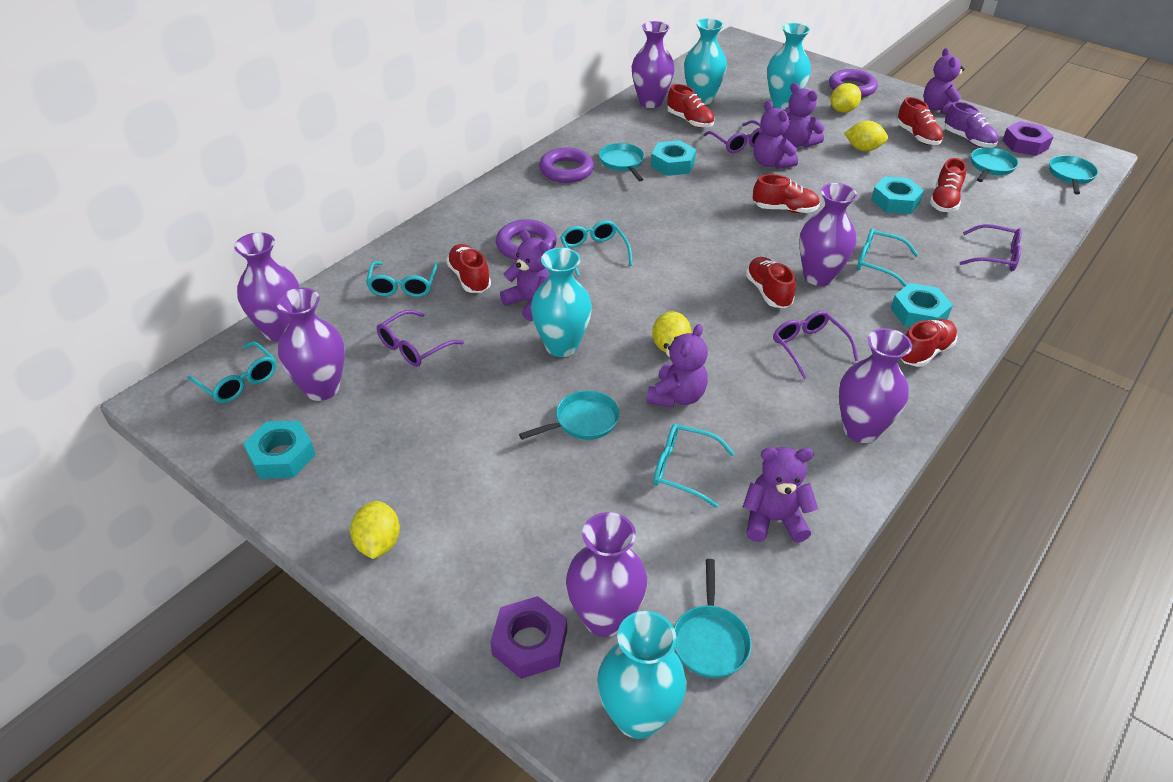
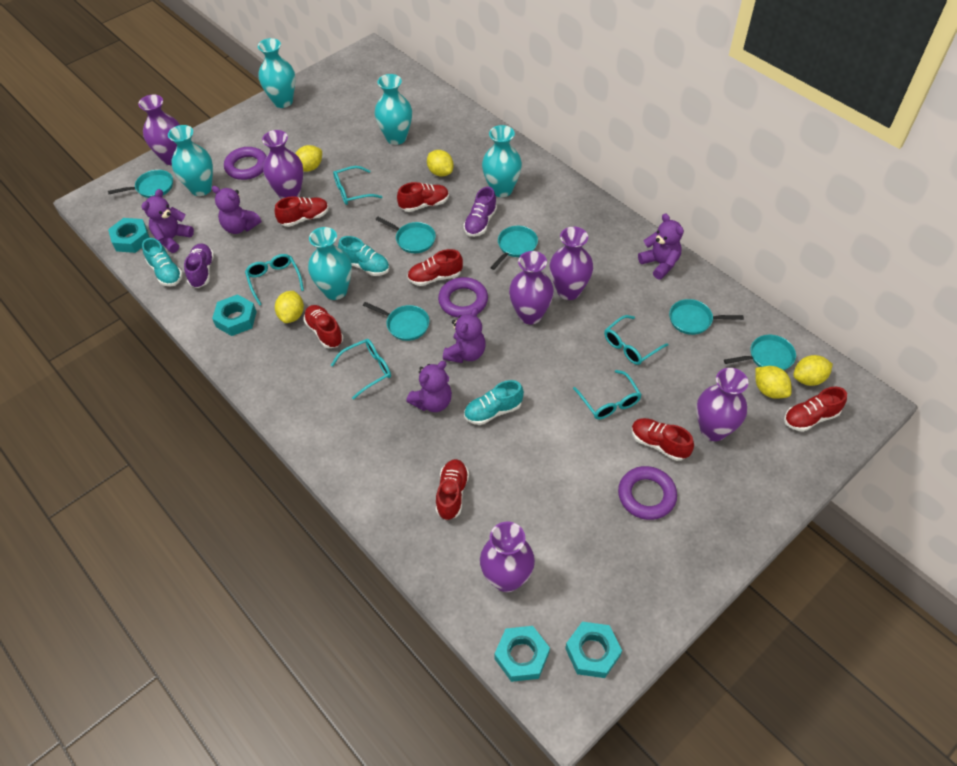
purple glasses: 4 -> 0
purple nut: 2 -> 0
purple shoe: 1 -> 2
purple teddy bear: 6 -> 5
turquoise pan: 5 -> 6
turquoise shoe: 0 -> 3
turquoise vase: 4 -> 5
yellow lemon: 4 -> 5

